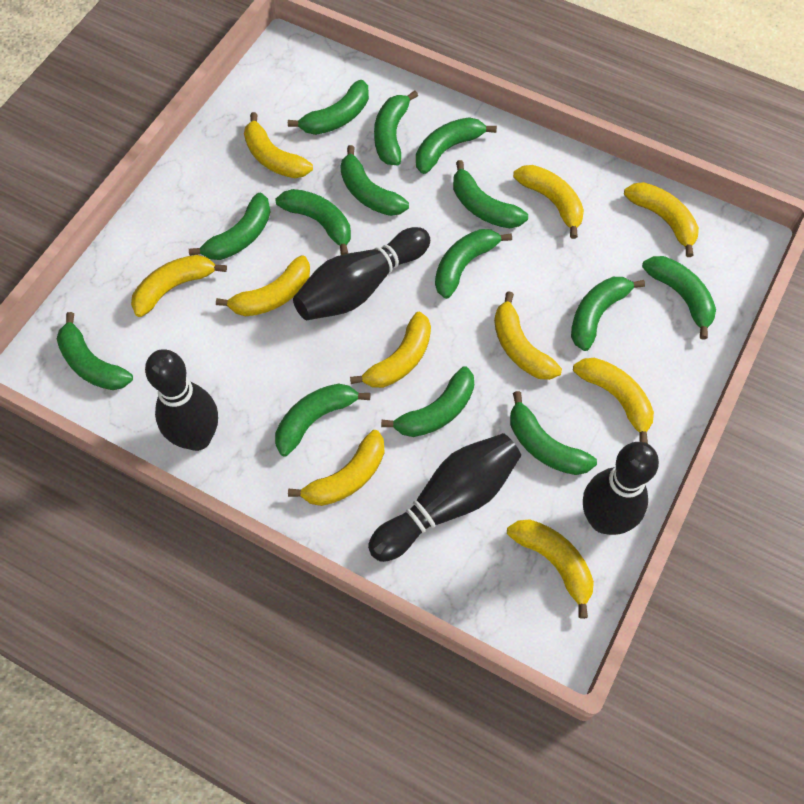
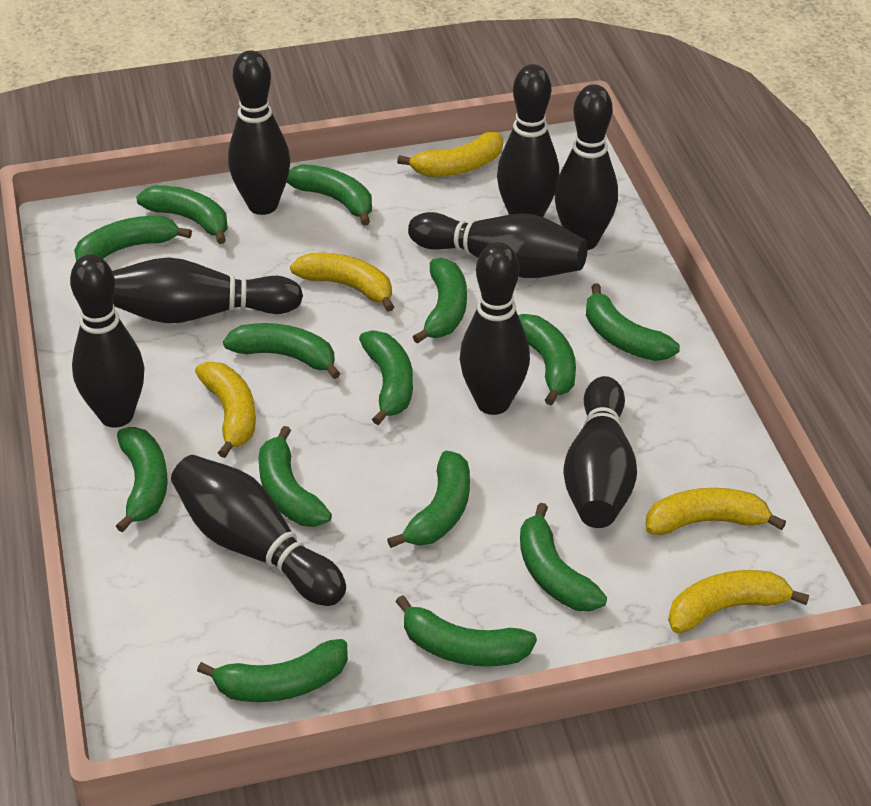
black bowling pin: 4 -> 9
yellow banana: 10 -> 5

